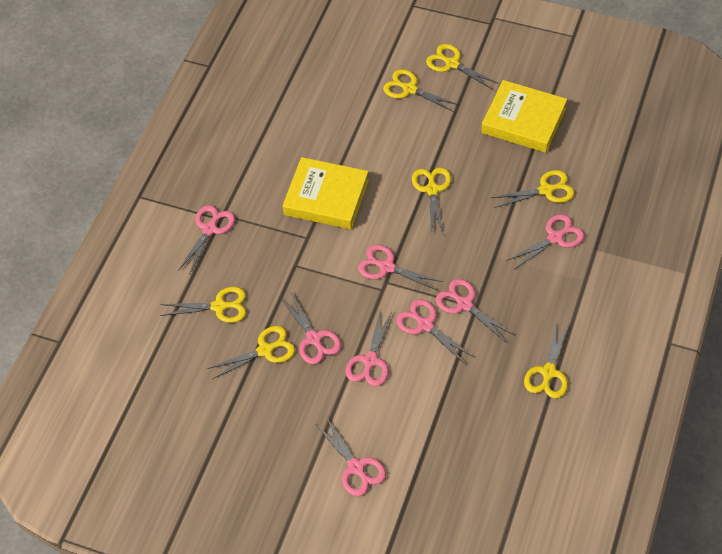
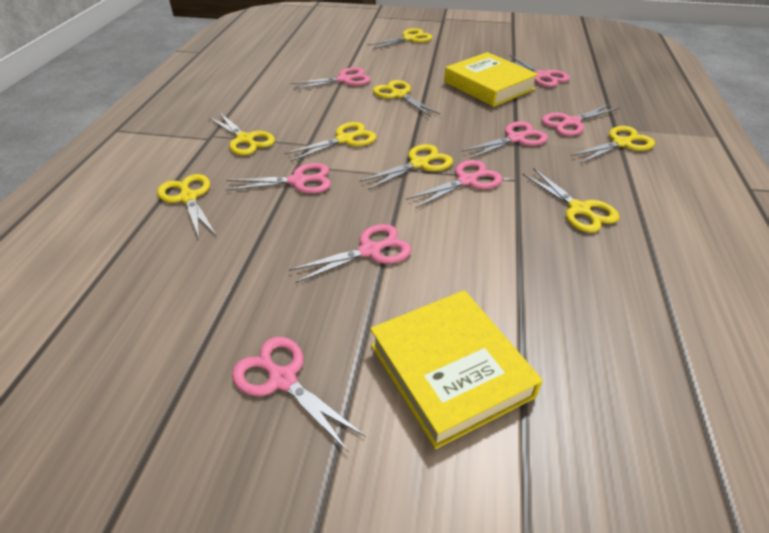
yellow scissors: 7 -> 8

